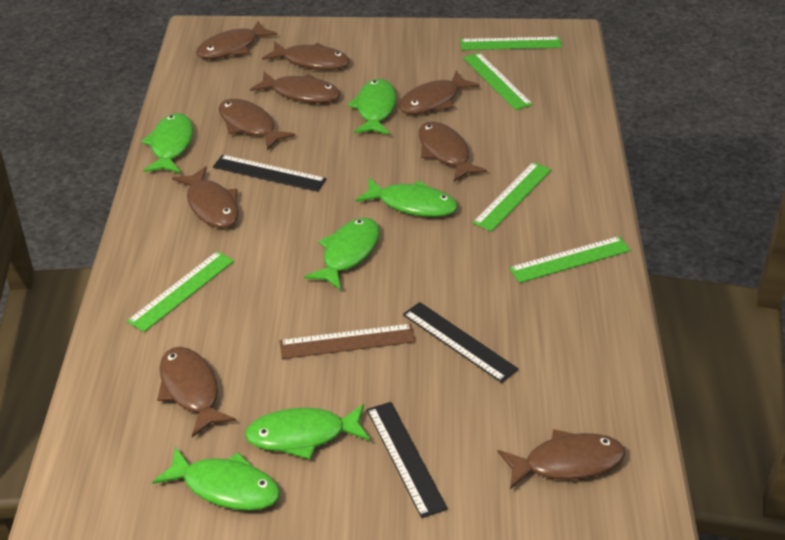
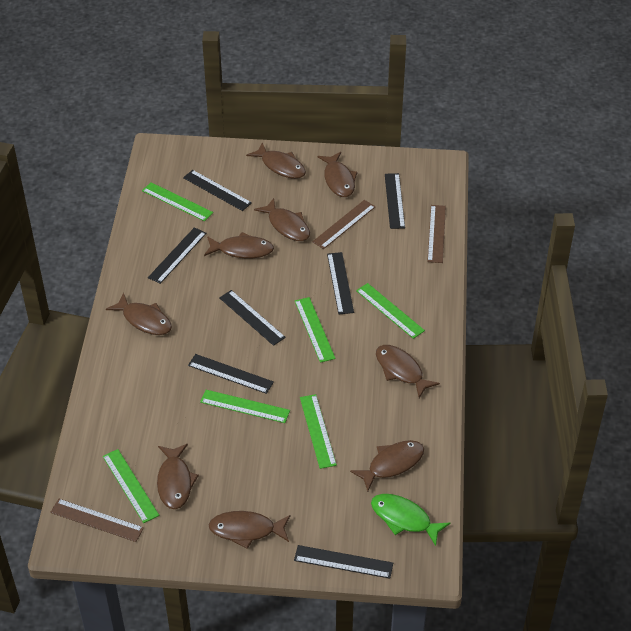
black ruler: 3 -> 7
brown ruler: 1 -> 3
green fish: 6 -> 1
green ruler: 5 -> 6

